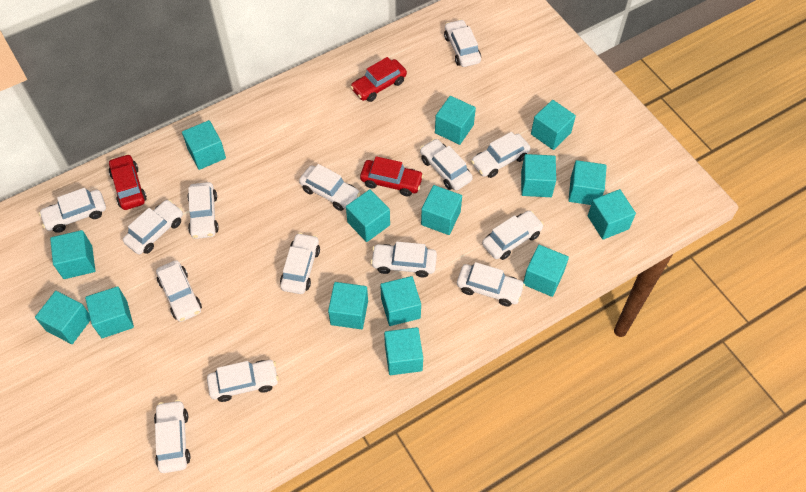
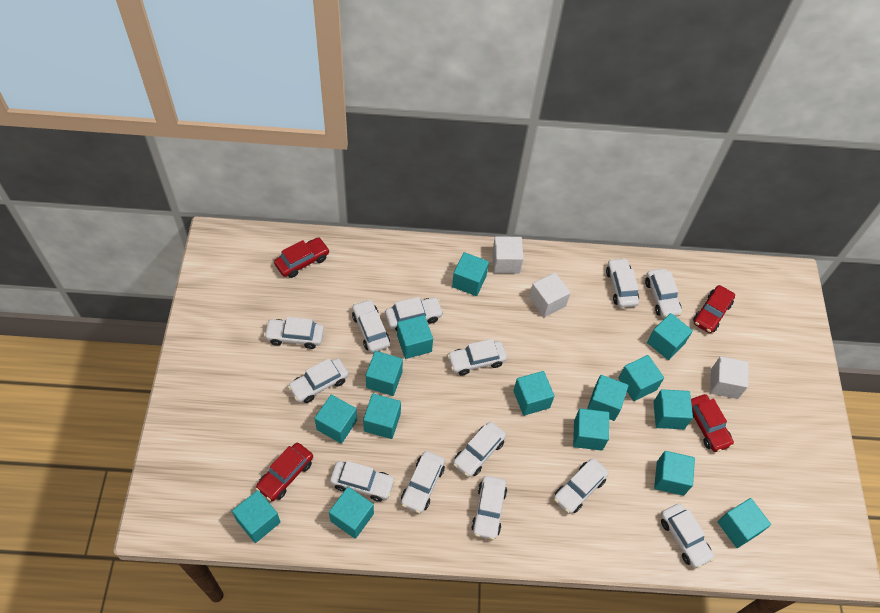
red car: 3 -> 4
white car: 14 -> 13
white cube: 0 -> 3

